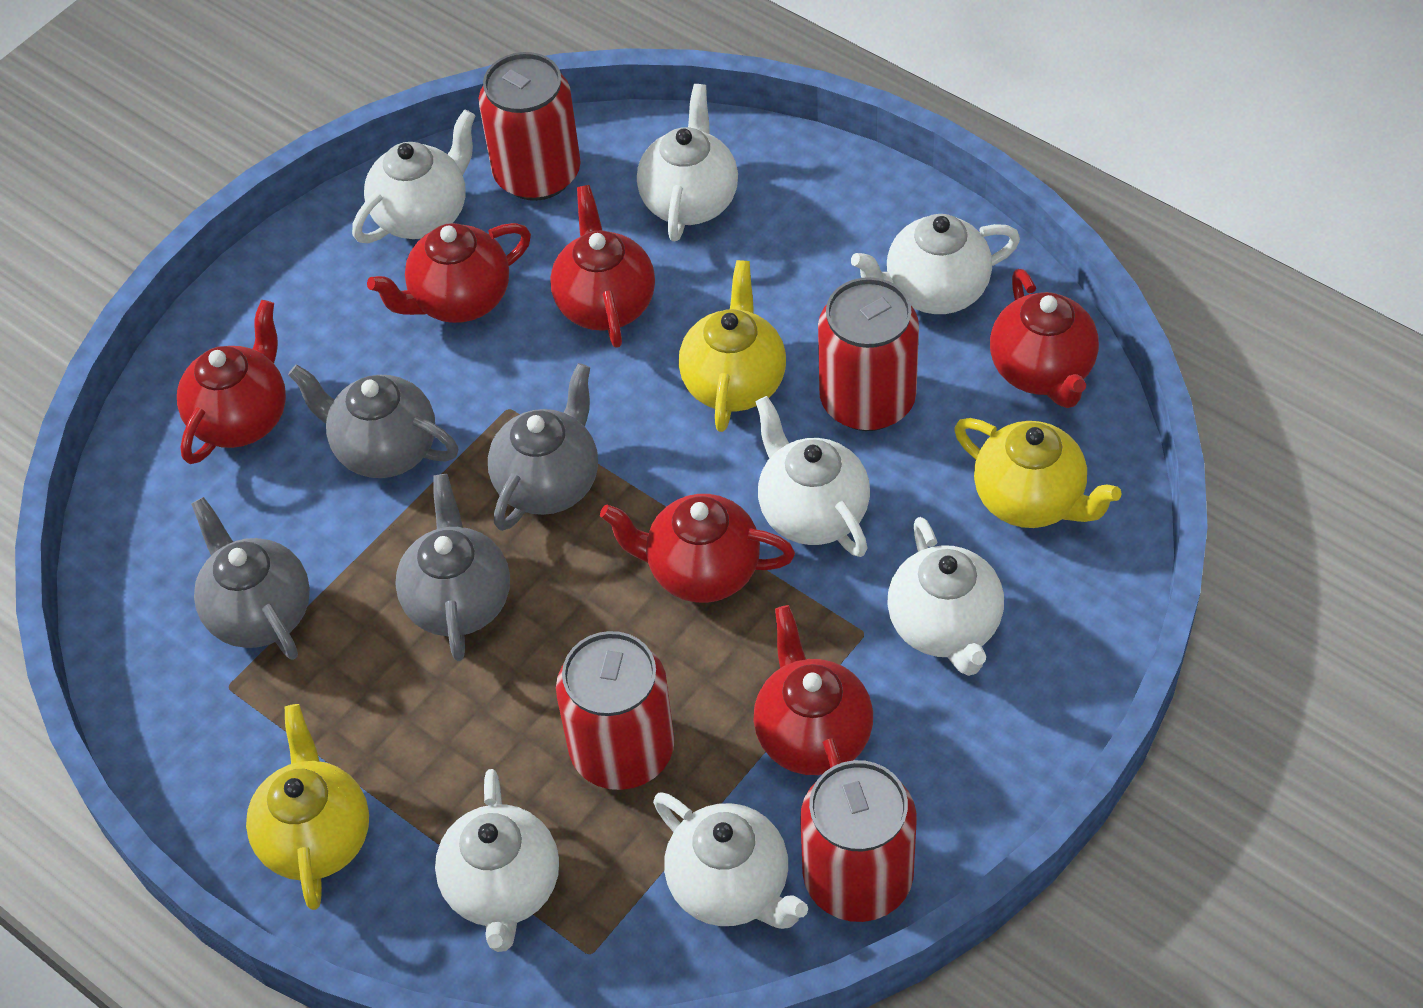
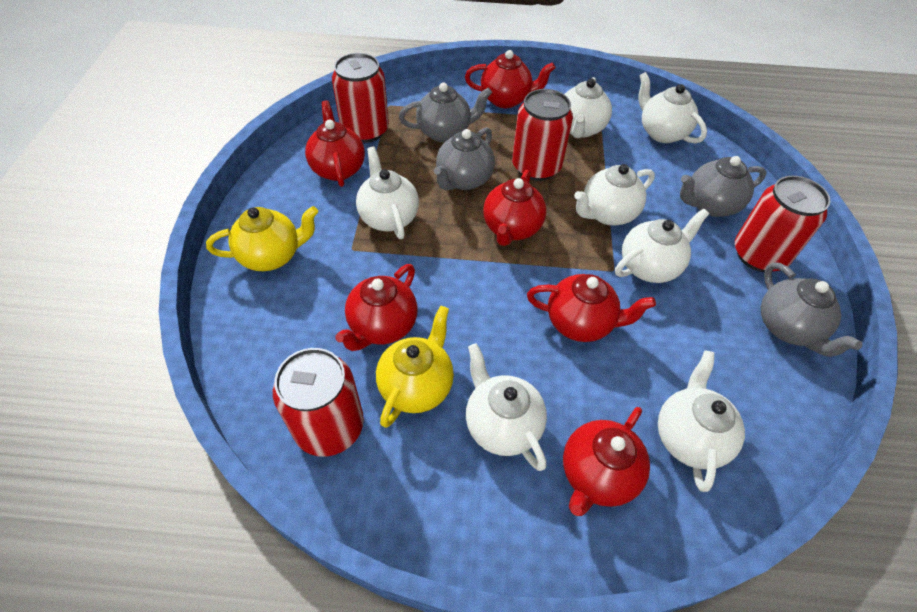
yellow teapot: 3 -> 2

